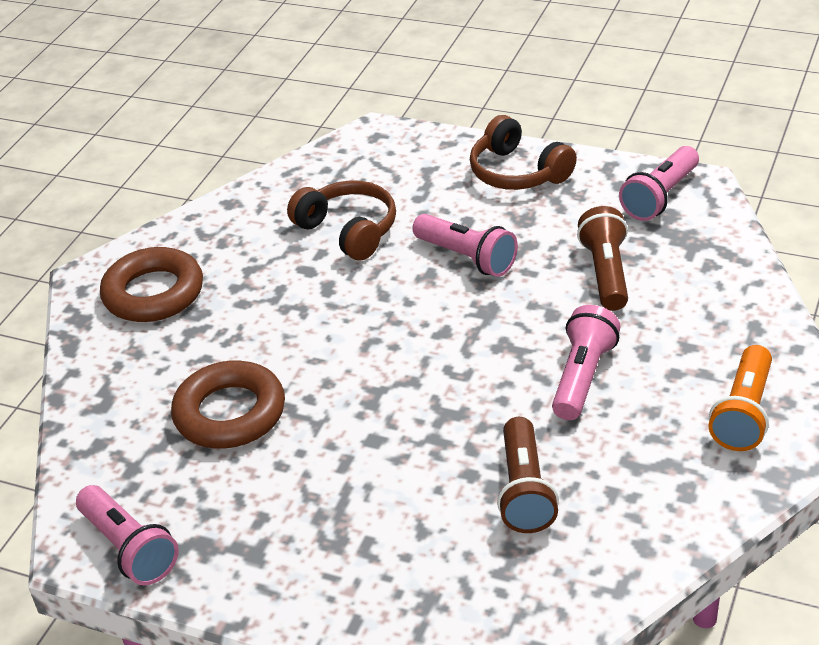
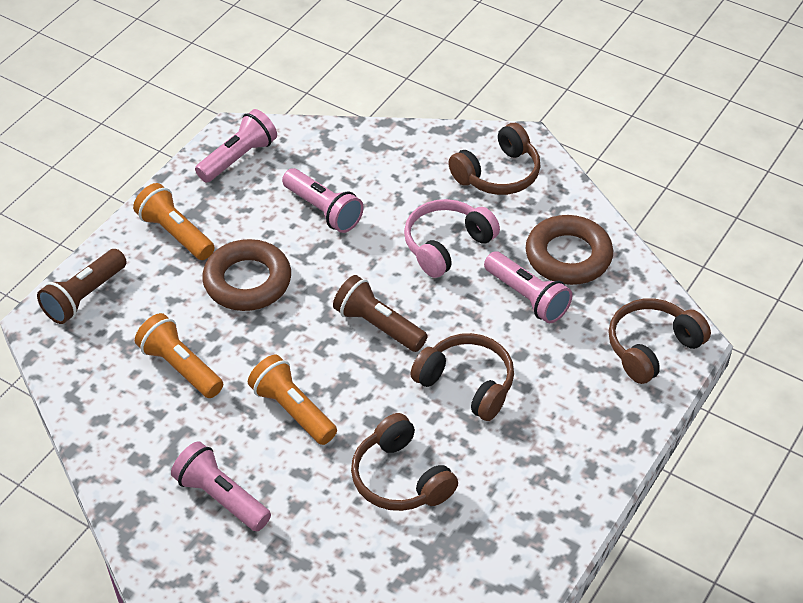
brown headphones: 2 -> 4
orange flashlight: 1 -> 3
pink headphones: 0 -> 1

